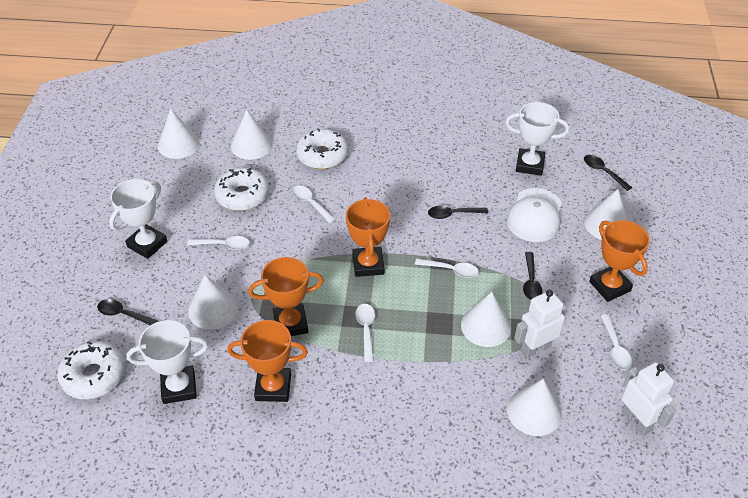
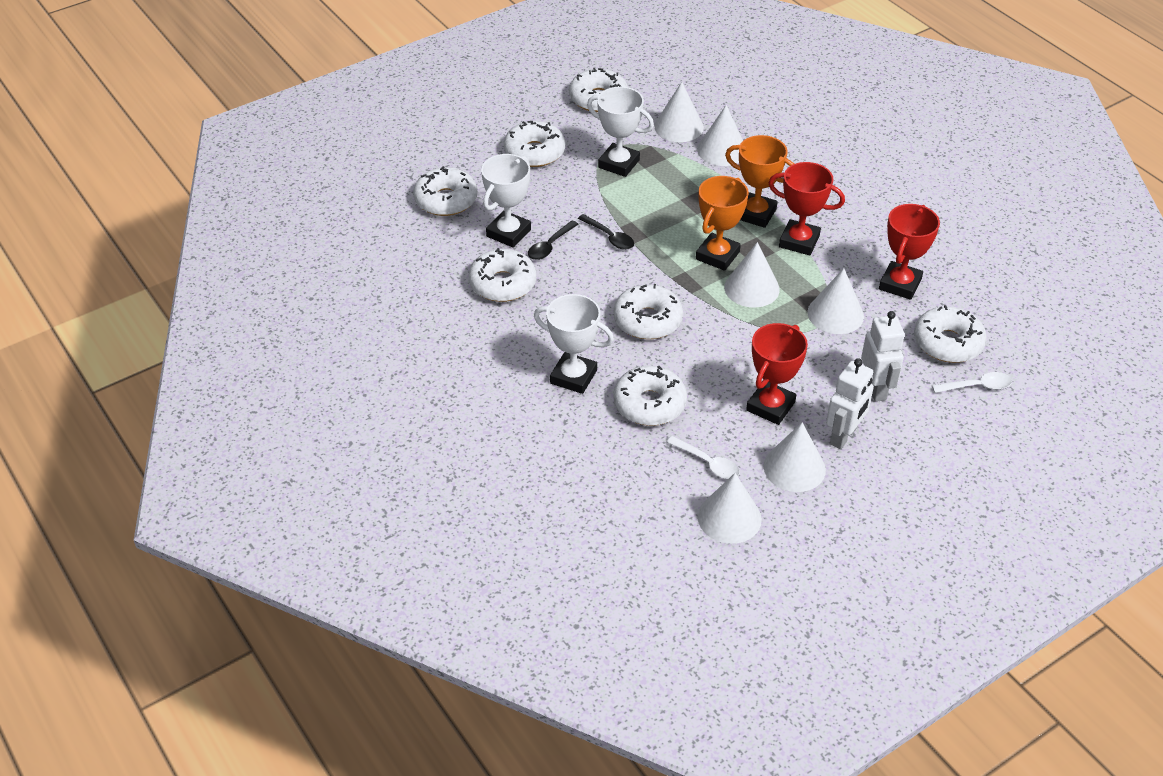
black spoon: 4 -> 2
orange trophy: 4 -> 2
red trophy: 0 -> 3
white cap: 1 -> 0
white donut: 3 -> 7
white spoon: 5 -> 2

